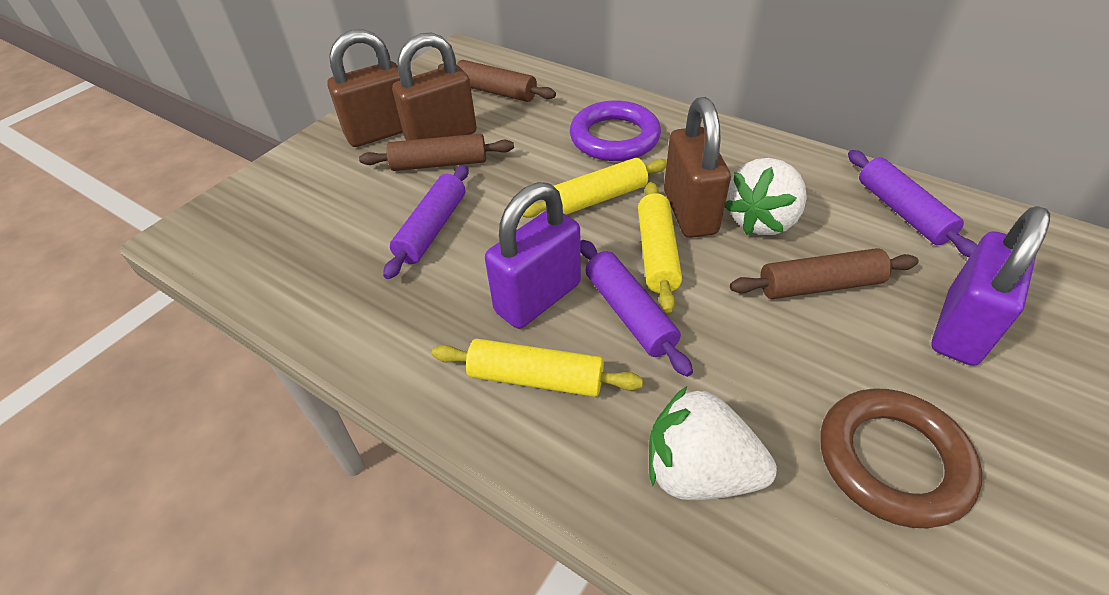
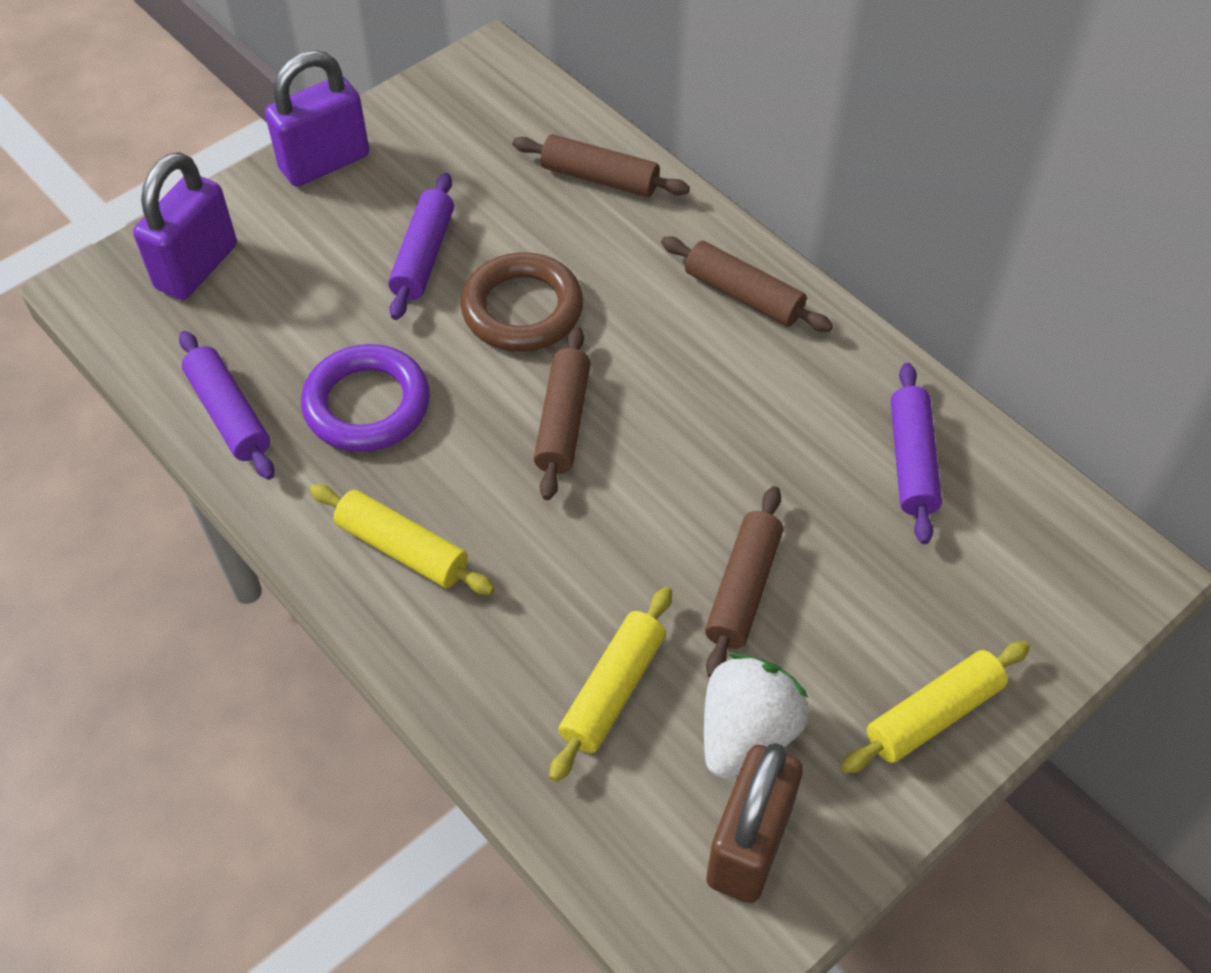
brown padlock: 3 -> 1
brown rolling pin: 3 -> 4
white strawberry: 2 -> 1

